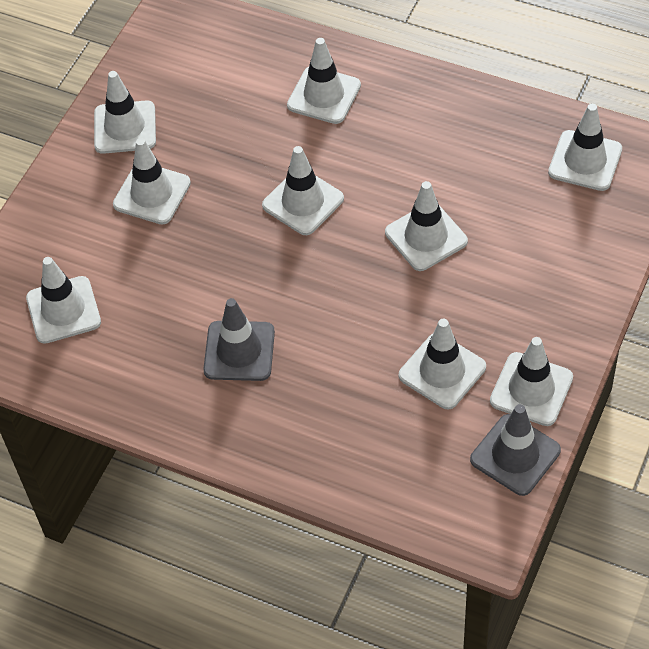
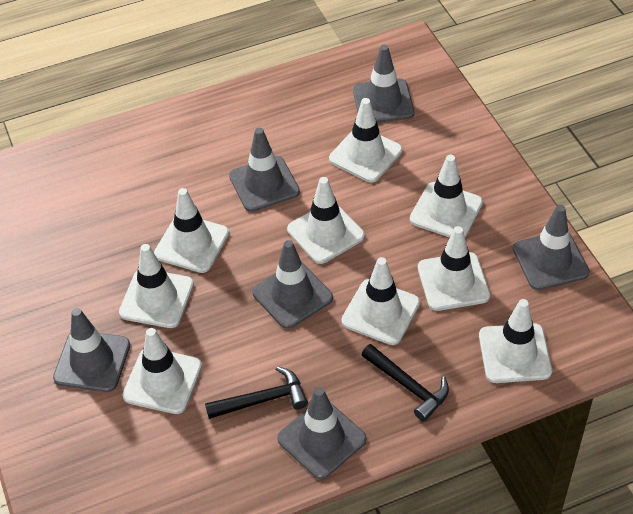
black hammer: 0 -> 2
grey traffic cone: 2 -> 6

